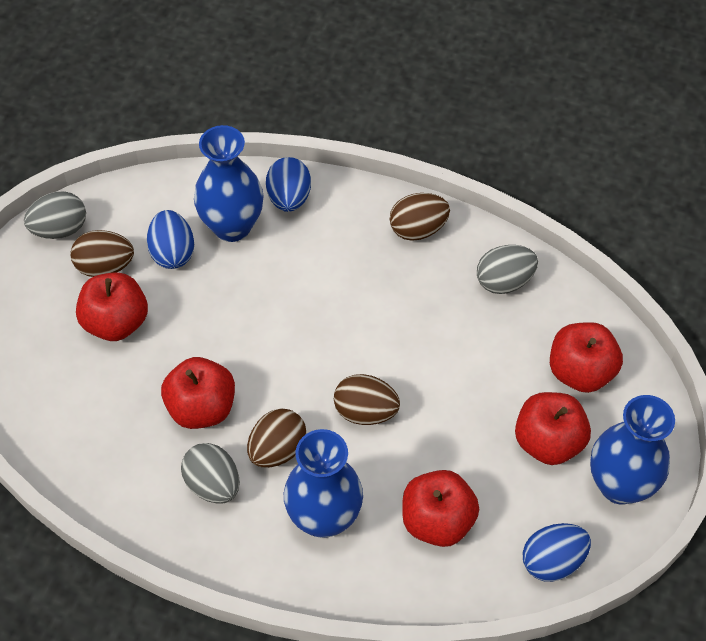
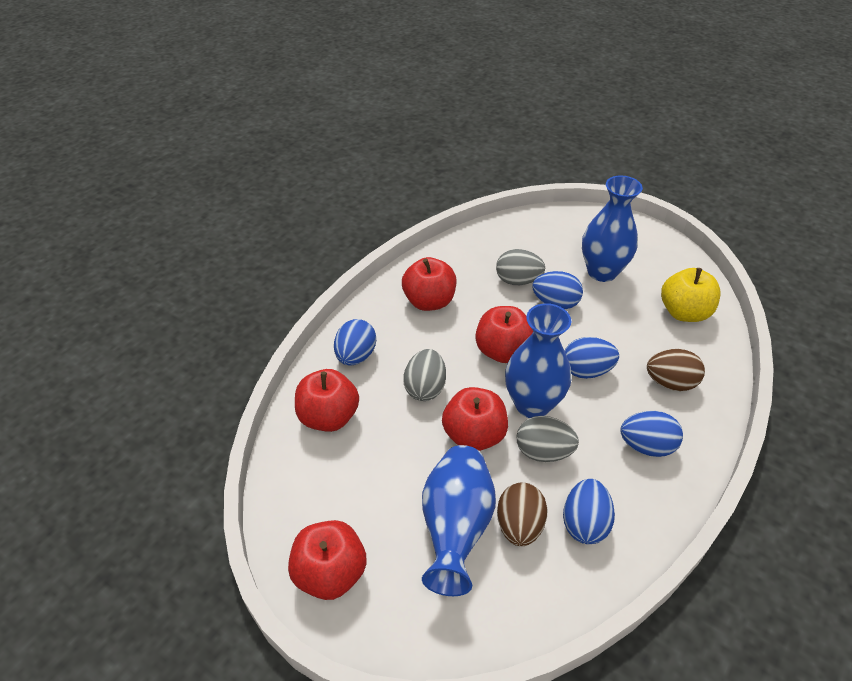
blue egg: 3 -> 5
brown egg: 4 -> 2
yellow apple: 0 -> 1

